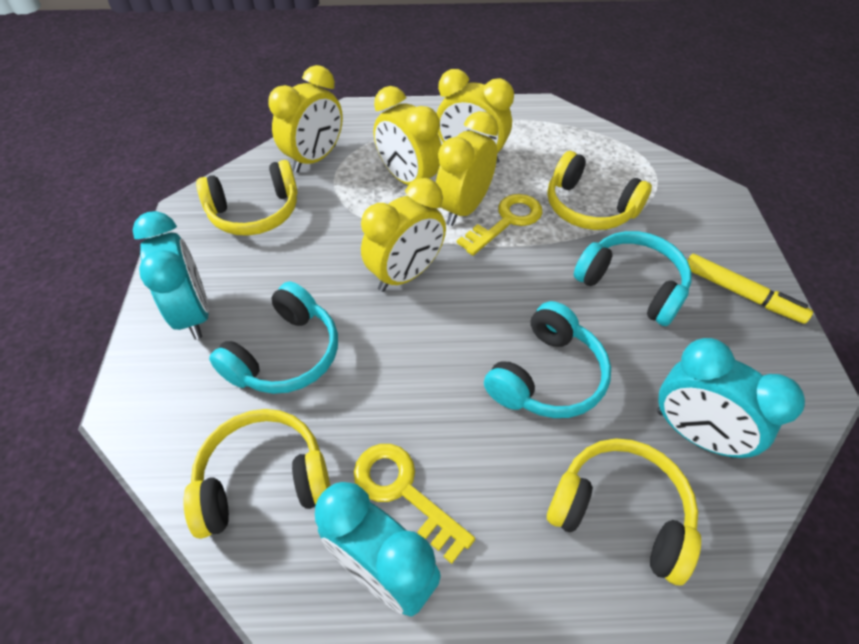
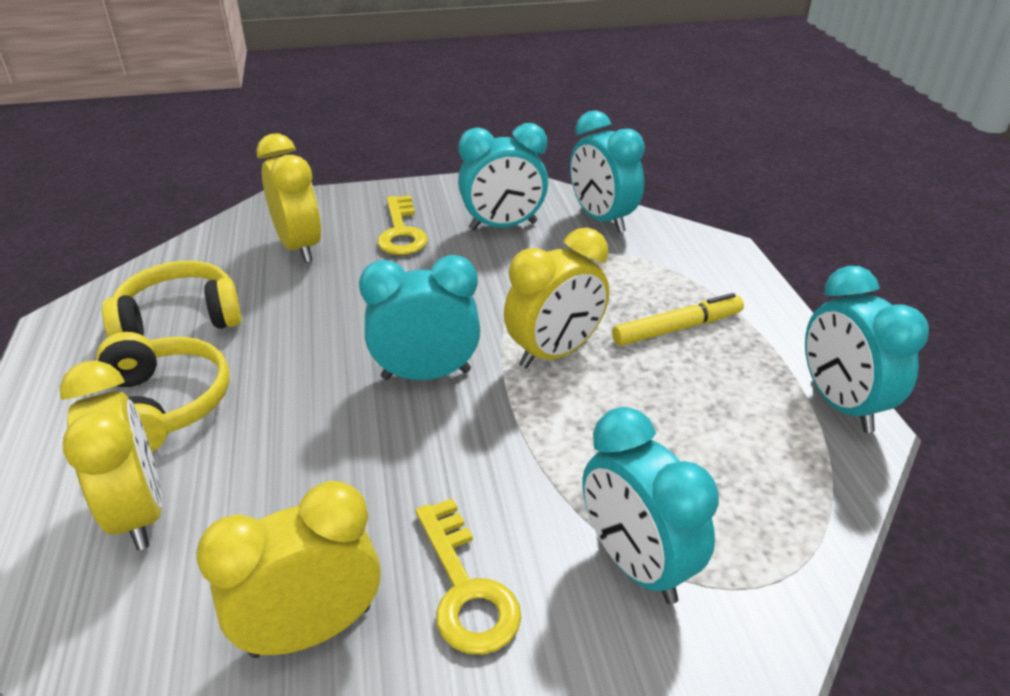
turquoise clock: 3 -> 5
turquoise headphones: 3 -> 0
yellow clock: 5 -> 4
yellow headphones: 4 -> 2

